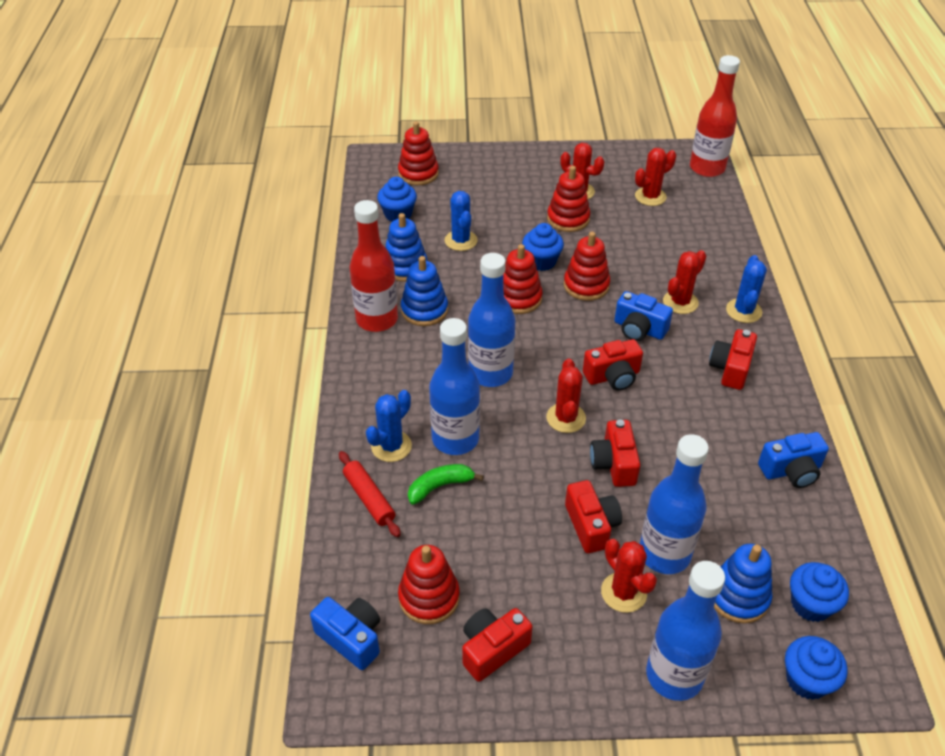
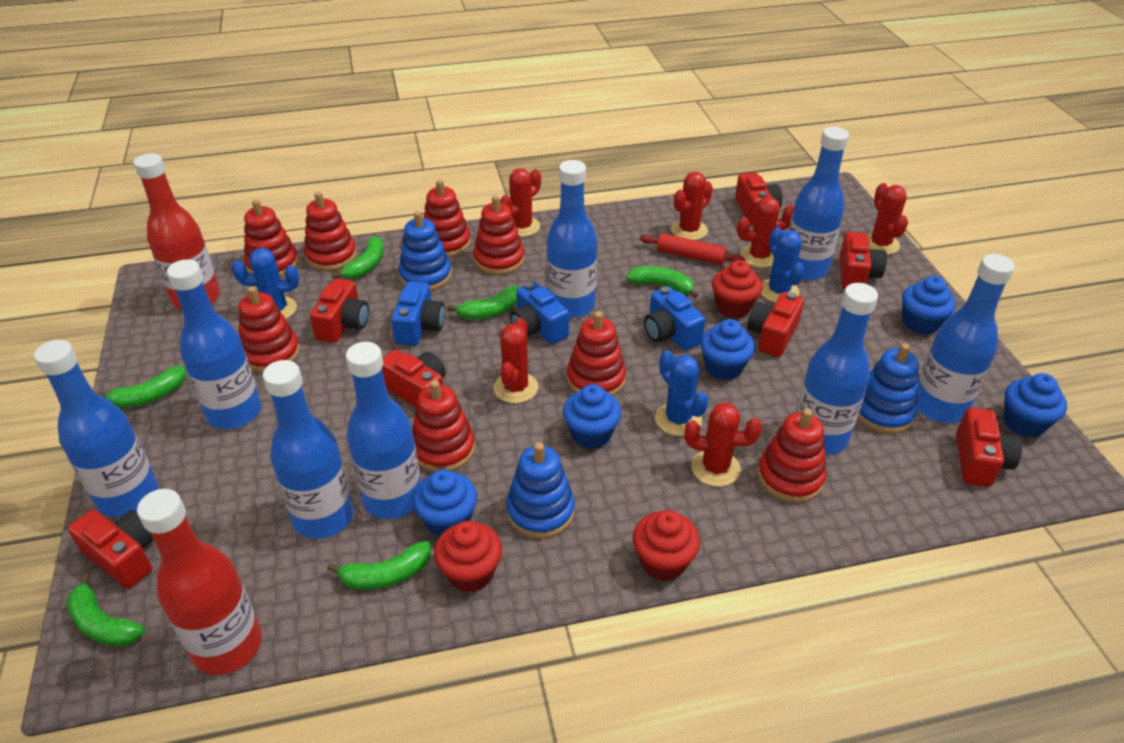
blue bottle: 4 -> 8
blue cupcake: 4 -> 5
green banana: 1 -> 6
red cactus: 5 -> 6
red camera: 5 -> 7
red cupcake: 0 -> 3
red stacking toy: 5 -> 8

